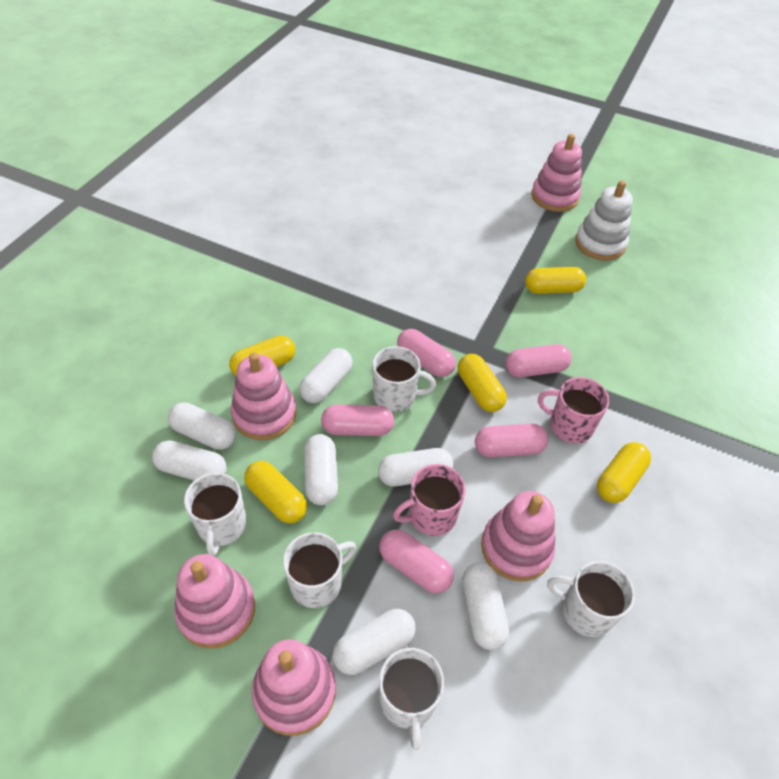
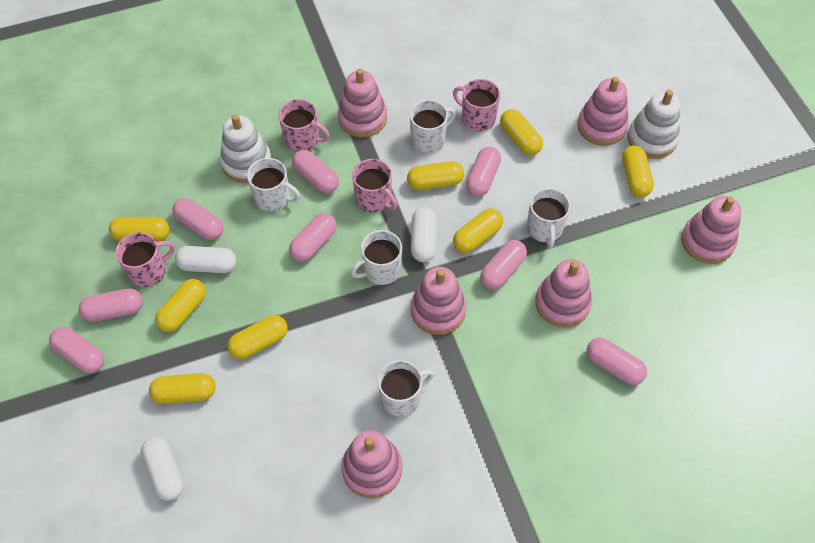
pink capsule: 5 -> 8
pink mug: 2 -> 4
pink stacking toy: 5 -> 6
white capsule: 7 -> 3
white stacking toy: 1 -> 2
yellow capsule: 5 -> 8

